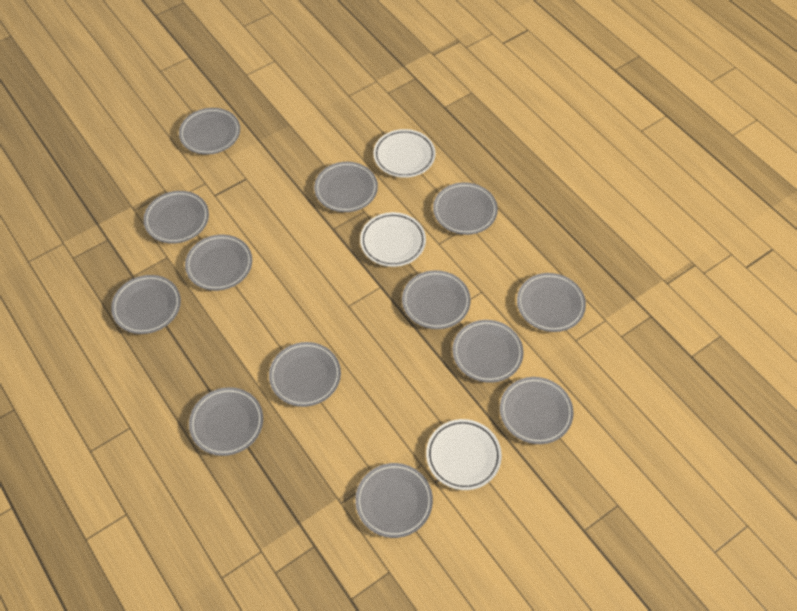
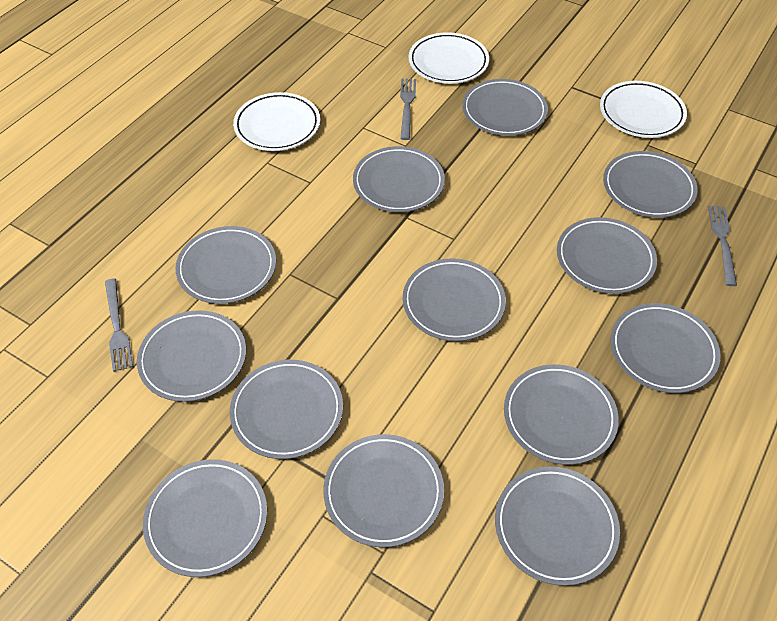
grey fork: 0 -> 3

